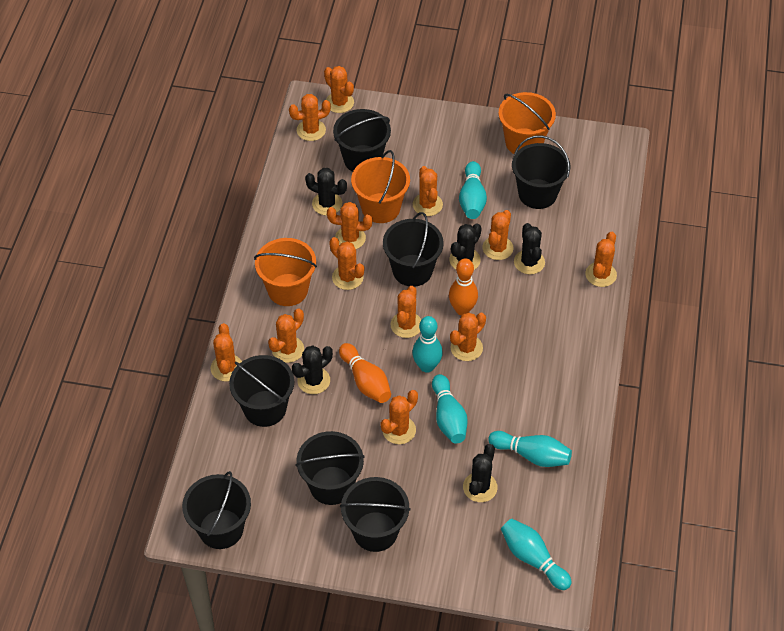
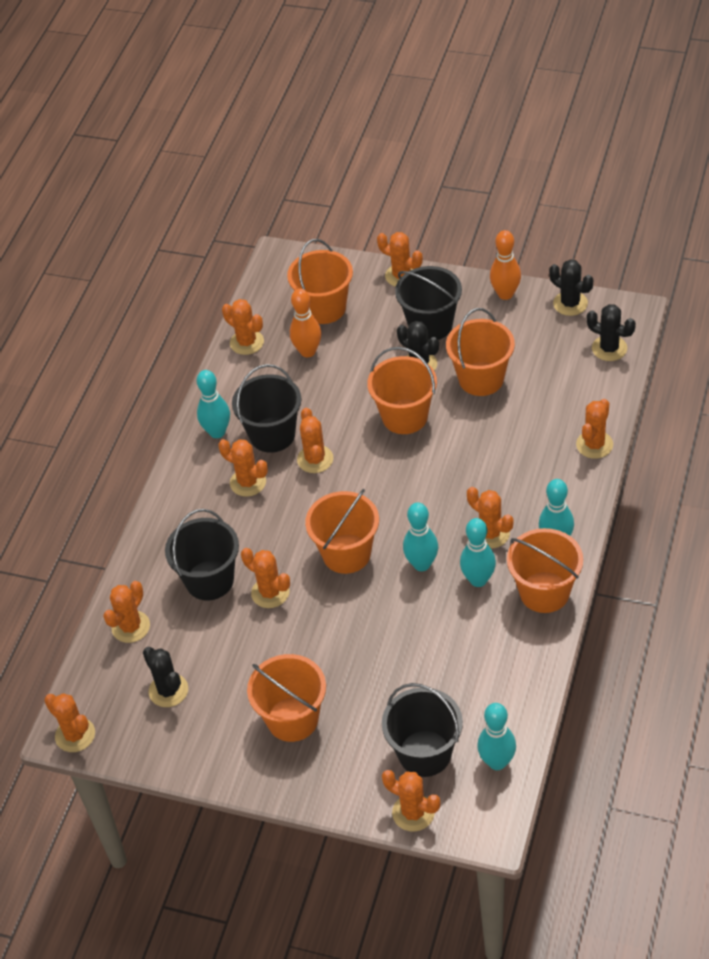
black bucket: 7 -> 4
black cactus: 5 -> 4
orange bucket: 3 -> 6
orange cactus: 12 -> 10

